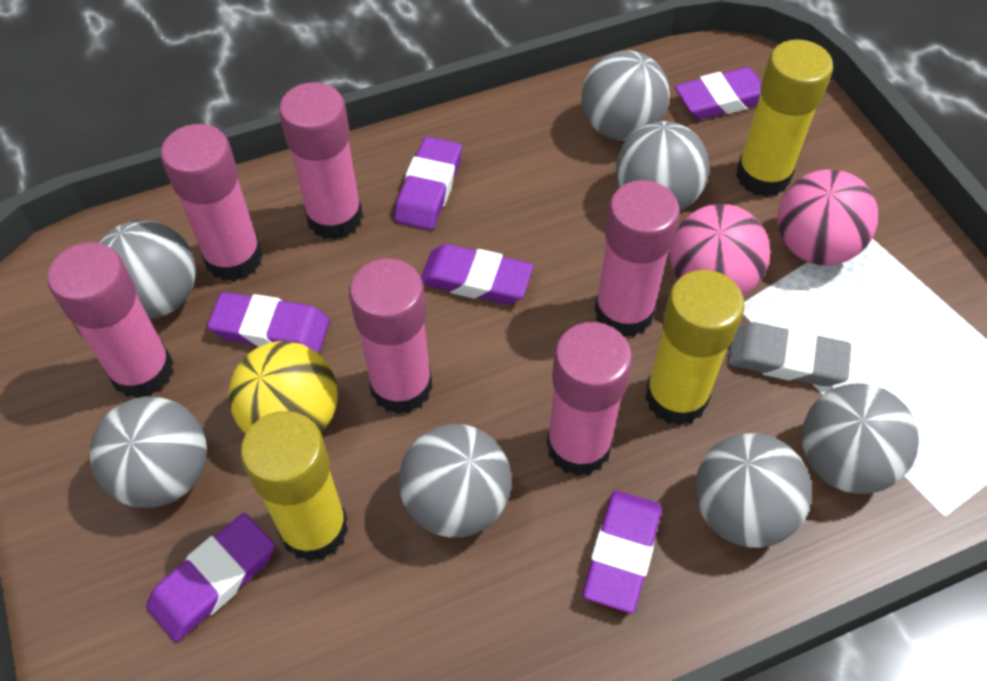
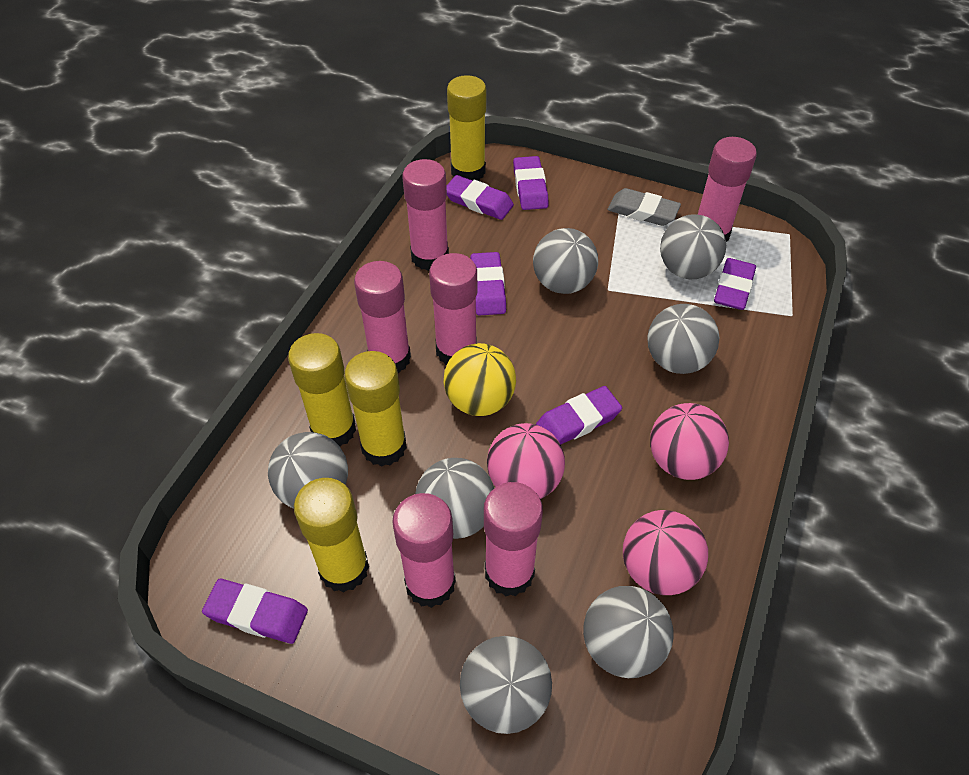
pink ball: 2 -> 3
yellow glue stick: 3 -> 4

